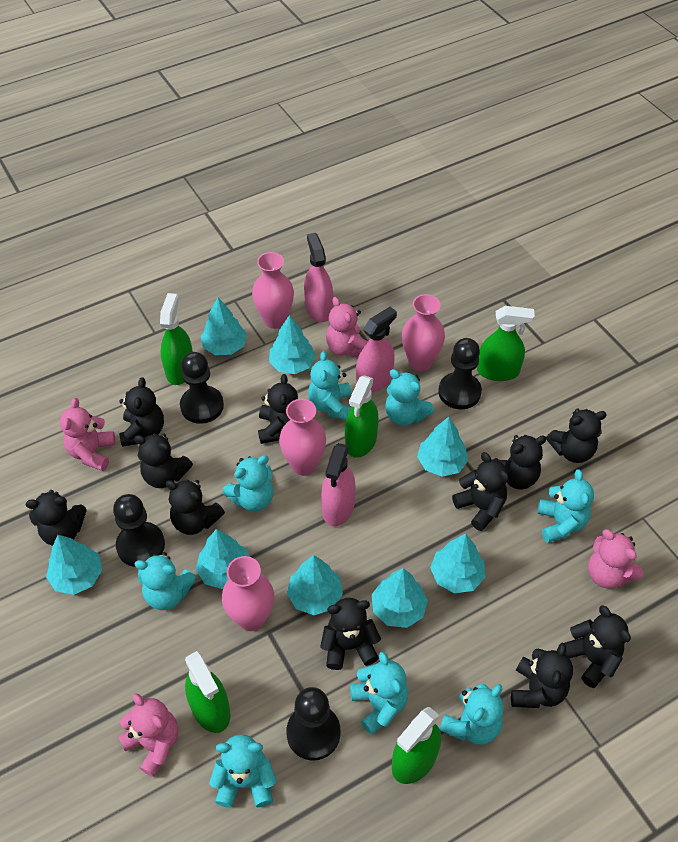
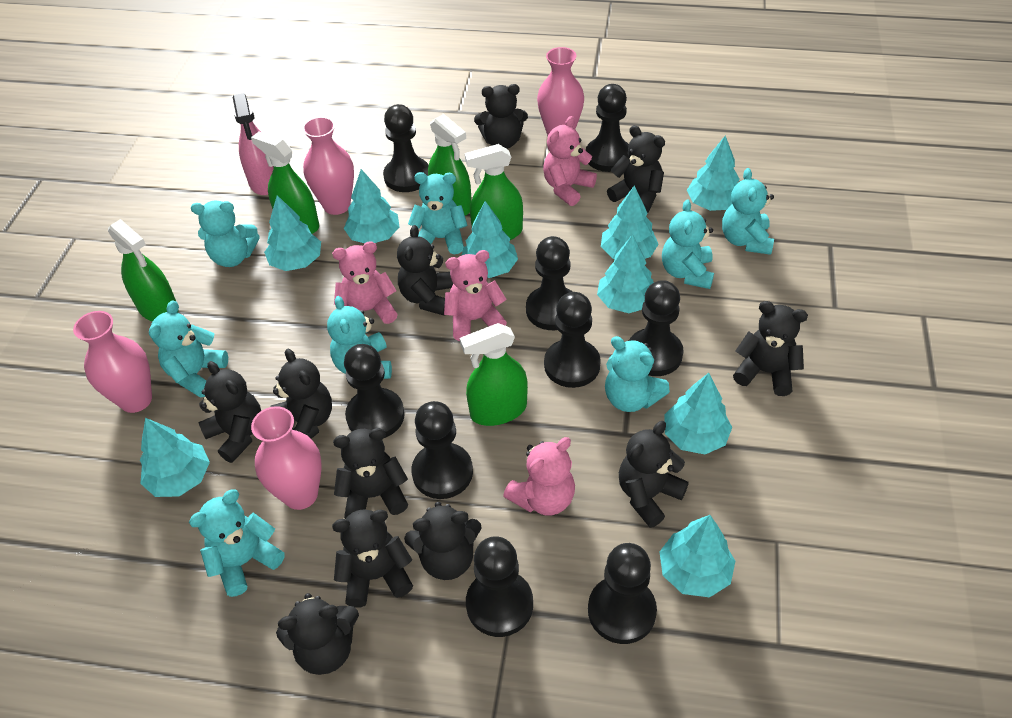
black pawn: 4 -> 9
pink spray bottle: 3 -> 1
turquoise tree: 8 -> 9

